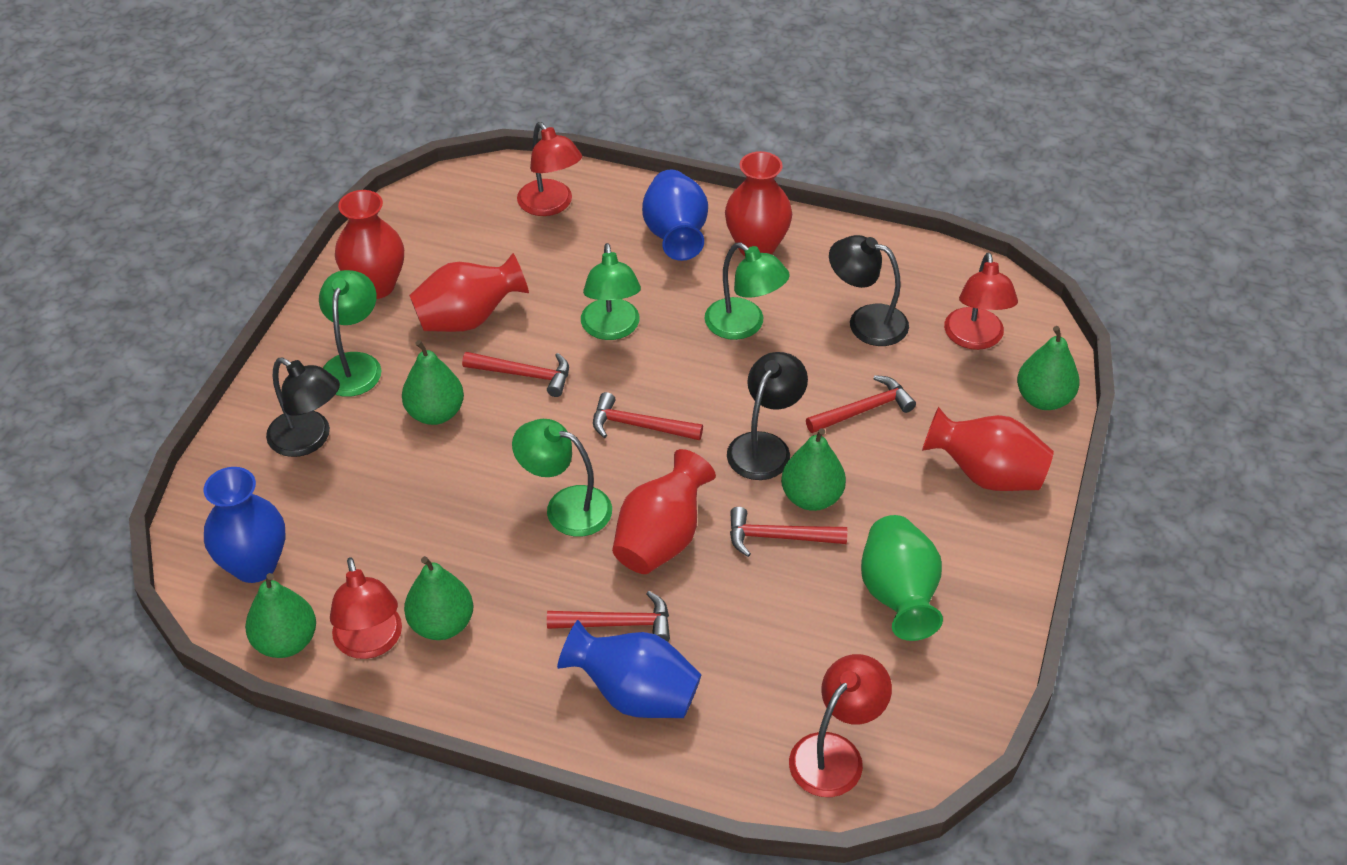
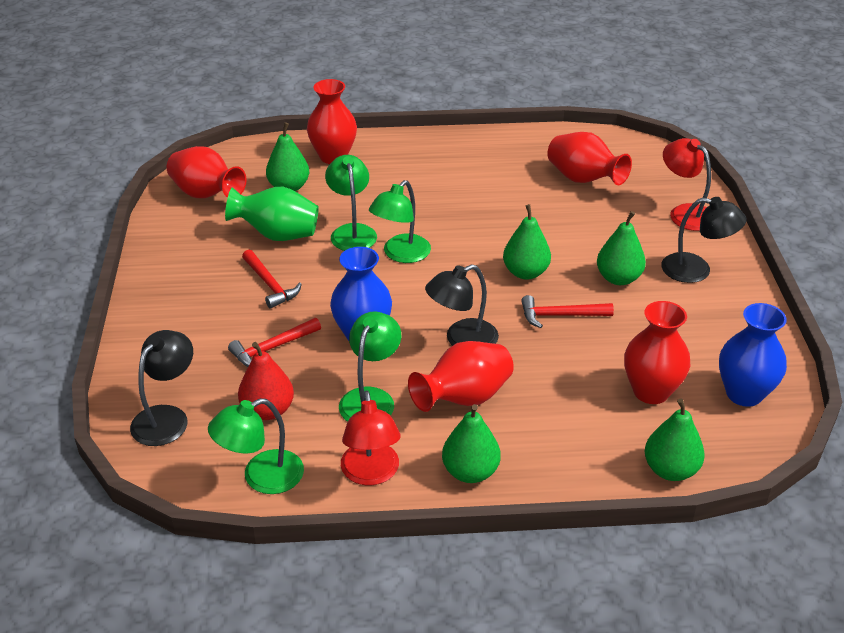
blue vase: 3 -> 2
red hammer: 5 -> 3
red lamp: 4 -> 2
red pear: 0 -> 1

